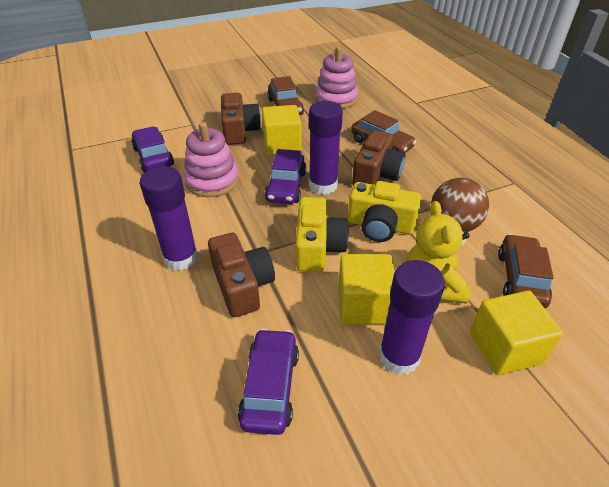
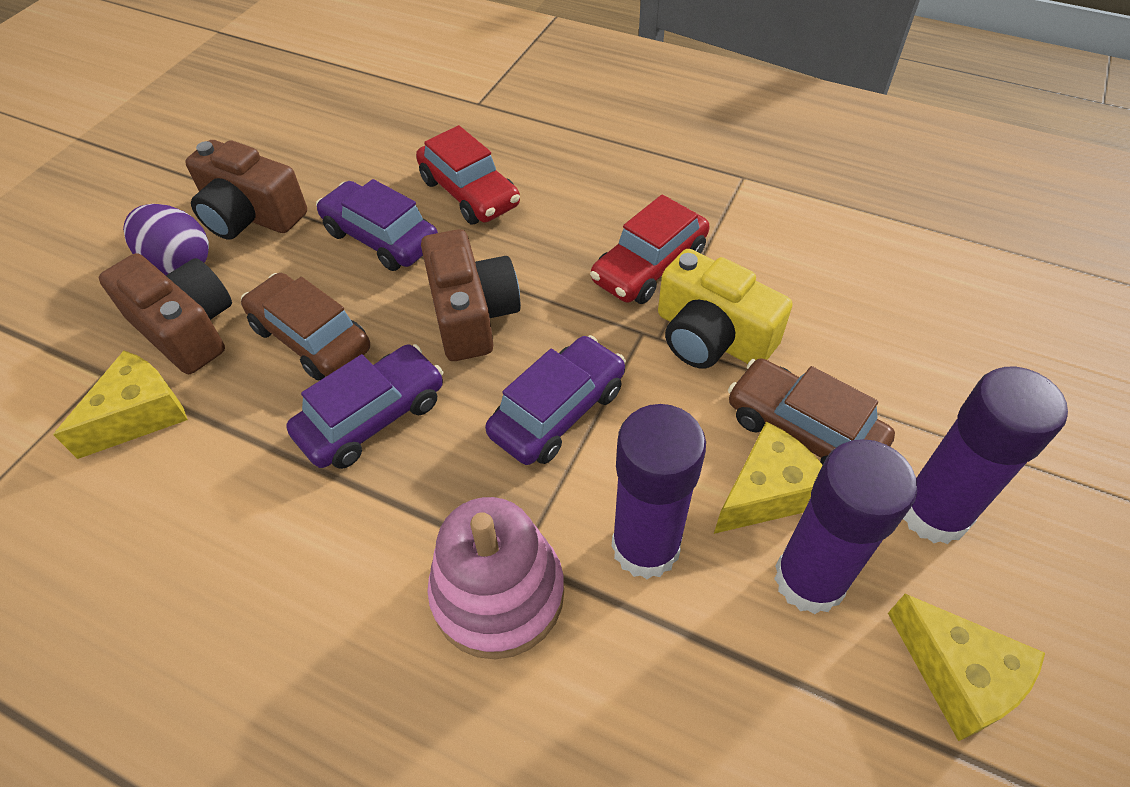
brown ball: 1 -> 0
brown car: 3 -> 2
pink stacking toy: 2 -> 1
purple egg: 0 -> 1
red car: 0 -> 2
yellow camera: 2 -> 1
yellow cheese: 0 -> 3
yellow cube: 3 -> 0
yellow teddy bear: 1 -> 0

